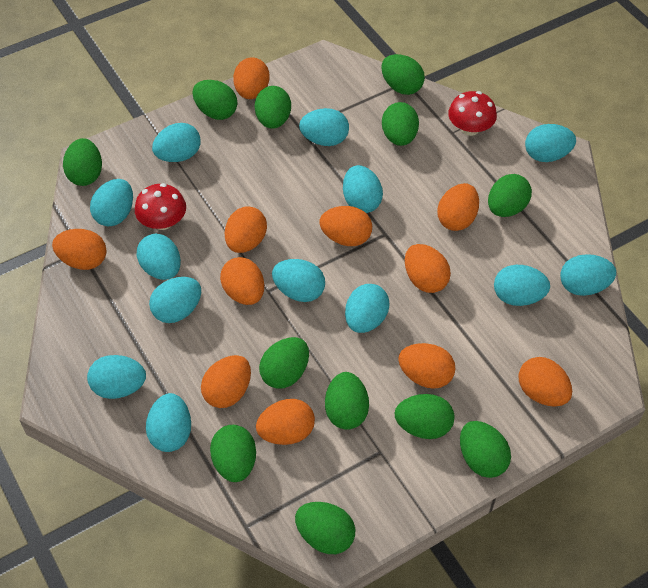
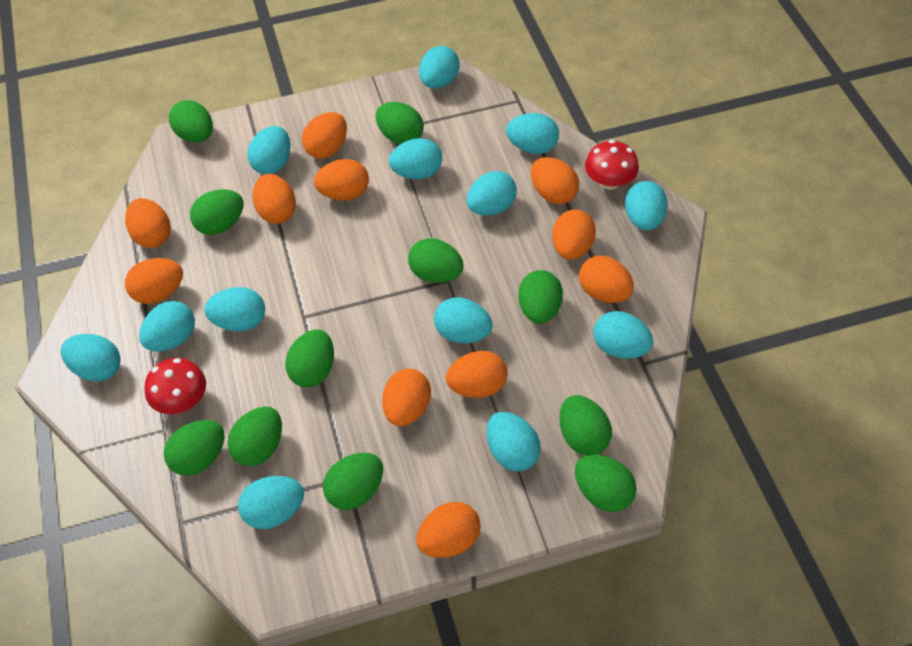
green egg: 12 -> 11

